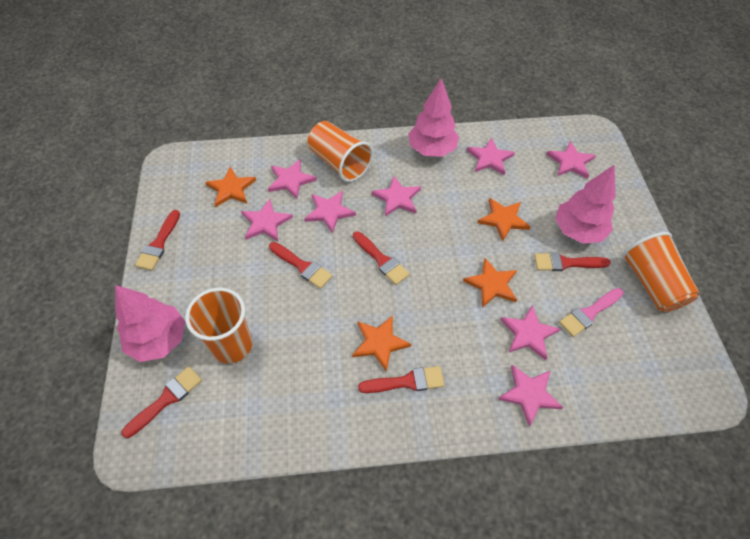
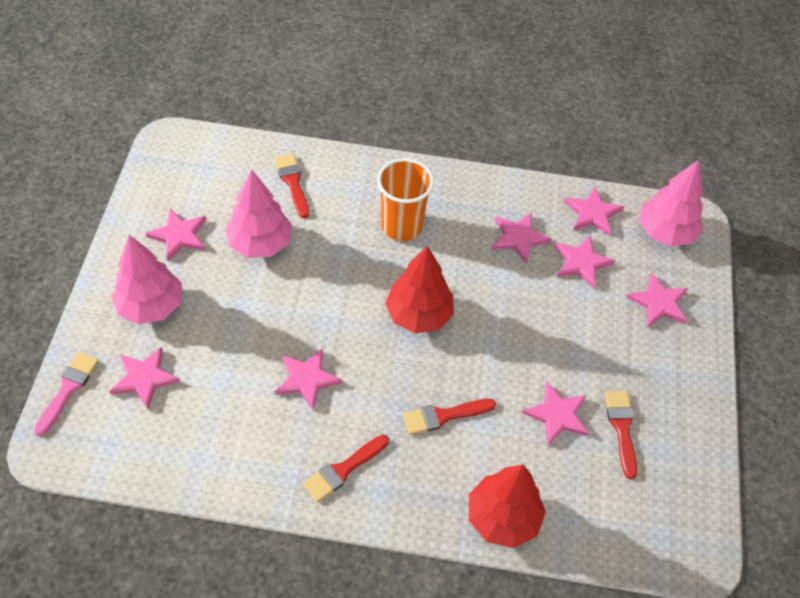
orange cup: 3 -> 1
orange star: 4 -> 0
red brush: 6 -> 4
red tree: 0 -> 2

